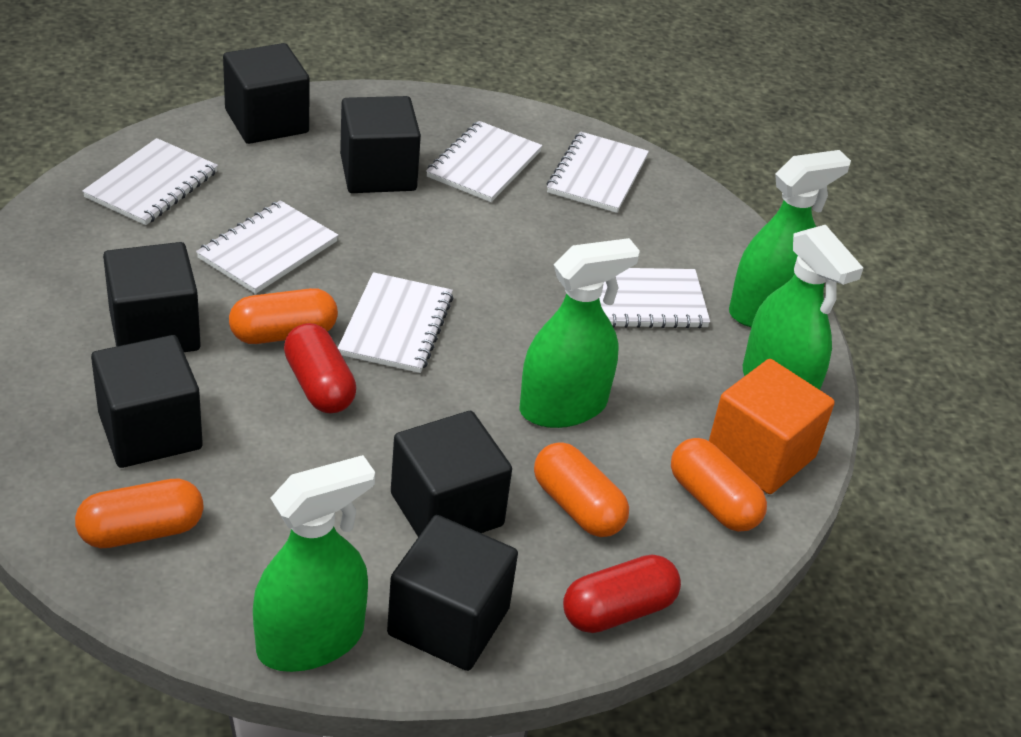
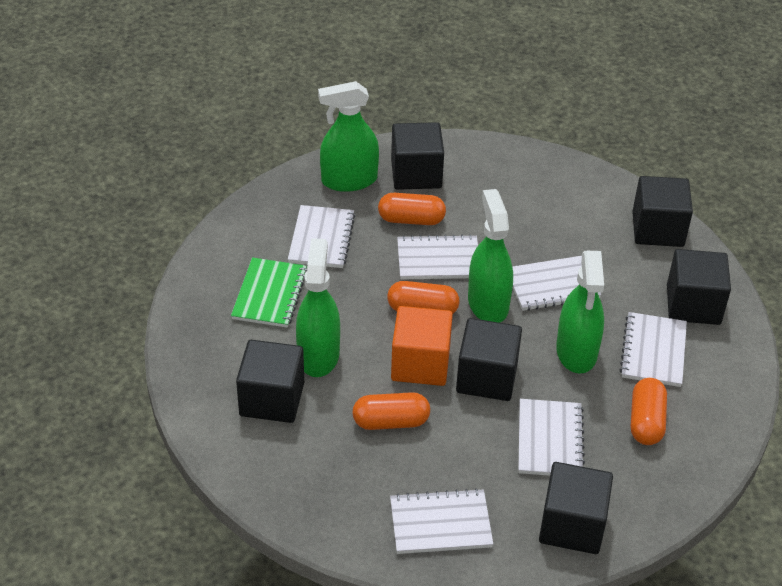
green notebook: 0 -> 1
red capsule: 2 -> 0

